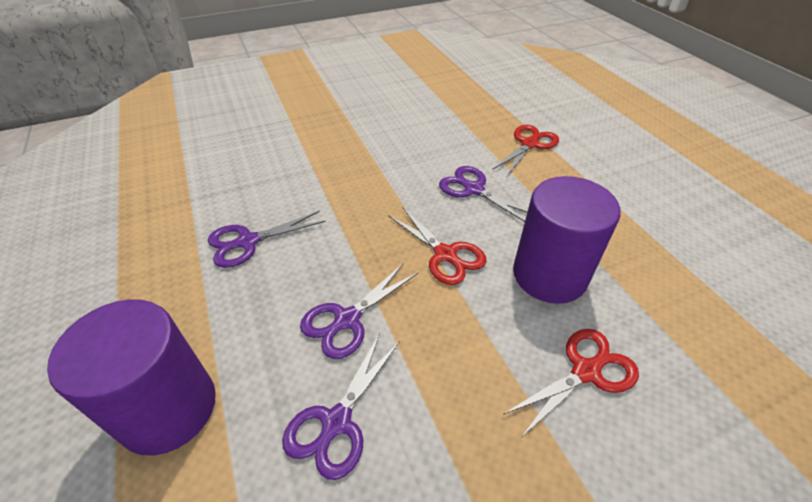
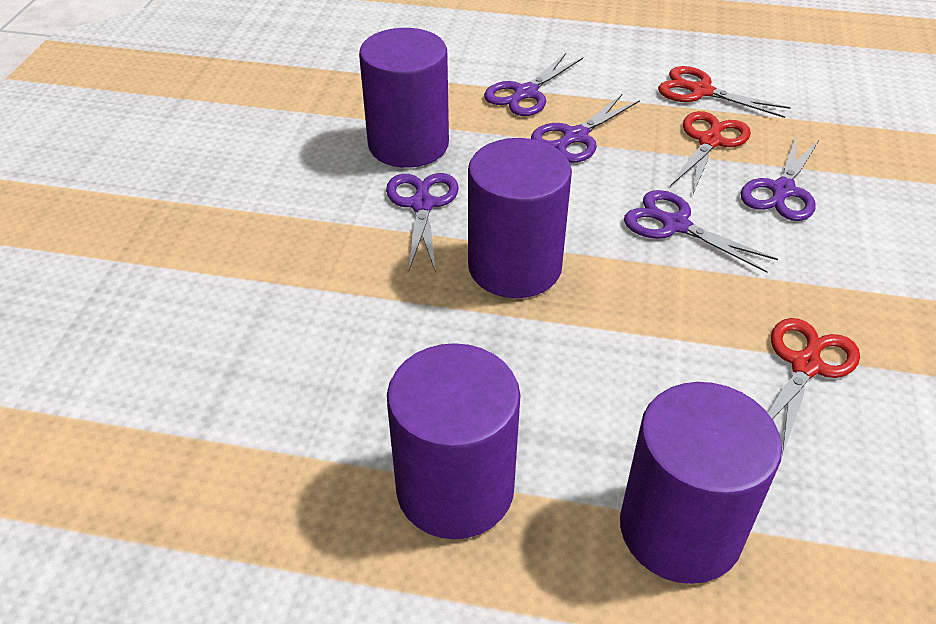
purple cylinder: 2 -> 4
purple scissors: 4 -> 5

